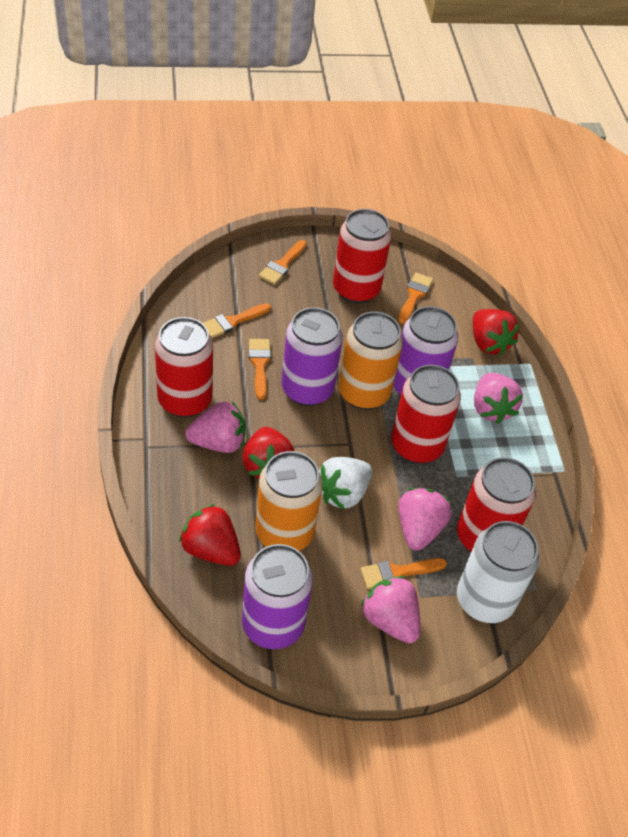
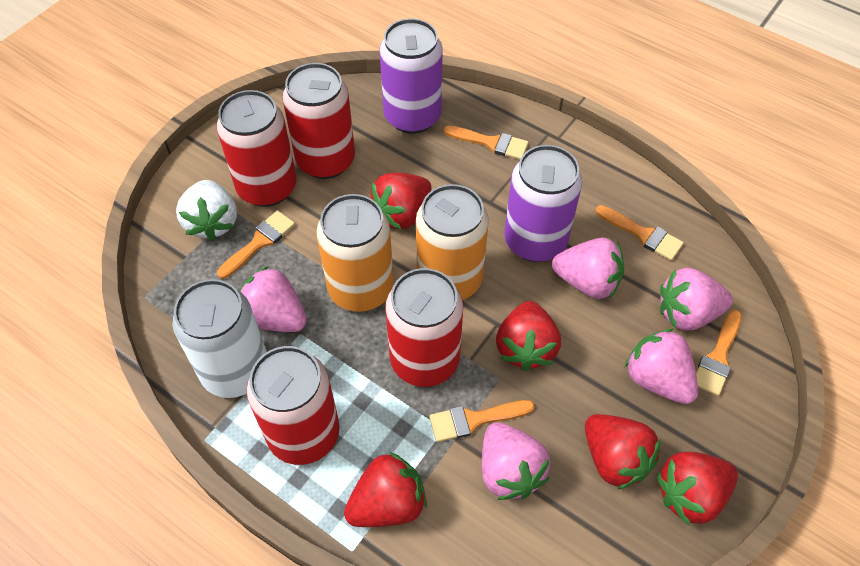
pink strawberry: 4 -> 5
purple can: 3 -> 2
red strawberry: 3 -> 5

